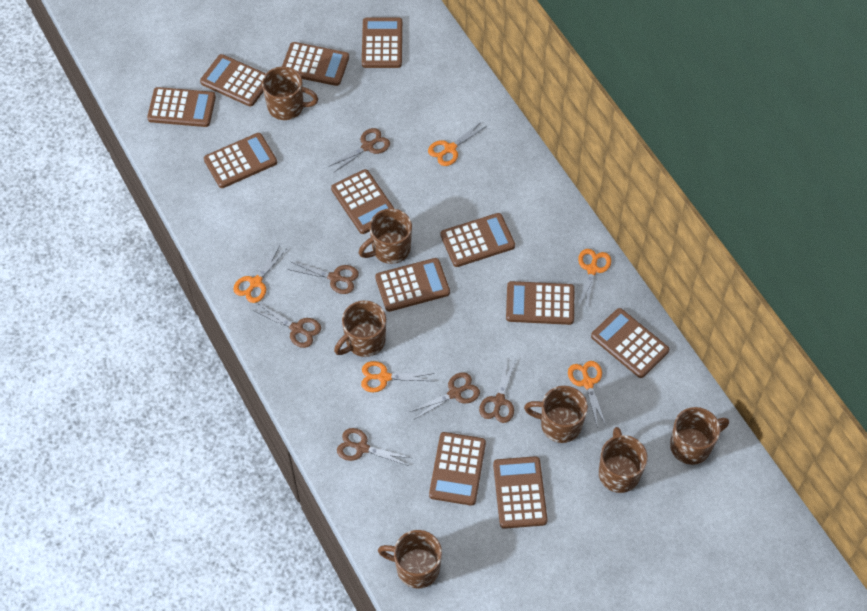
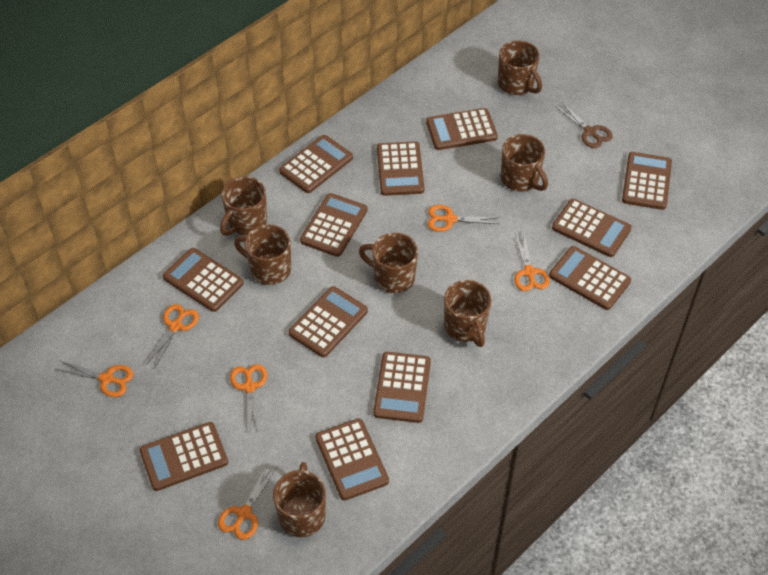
brown scissors: 6 -> 1
orange scissors: 5 -> 6

